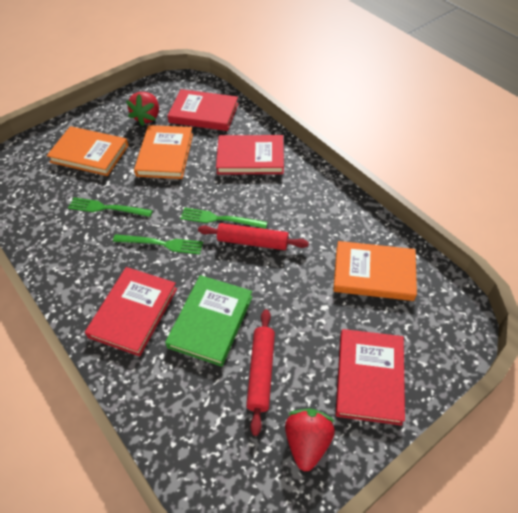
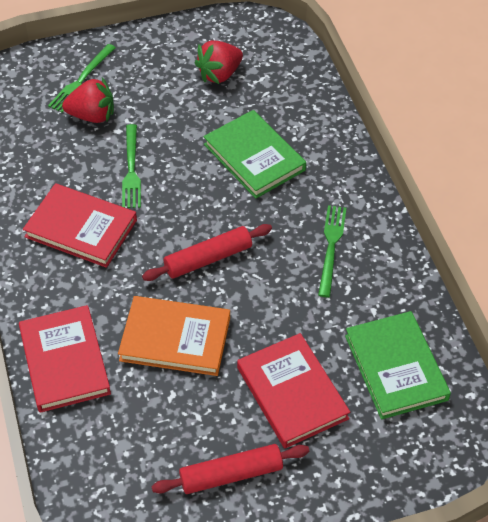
green book: 1 -> 2
orange book: 3 -> 1
red book: 4 -> 3

